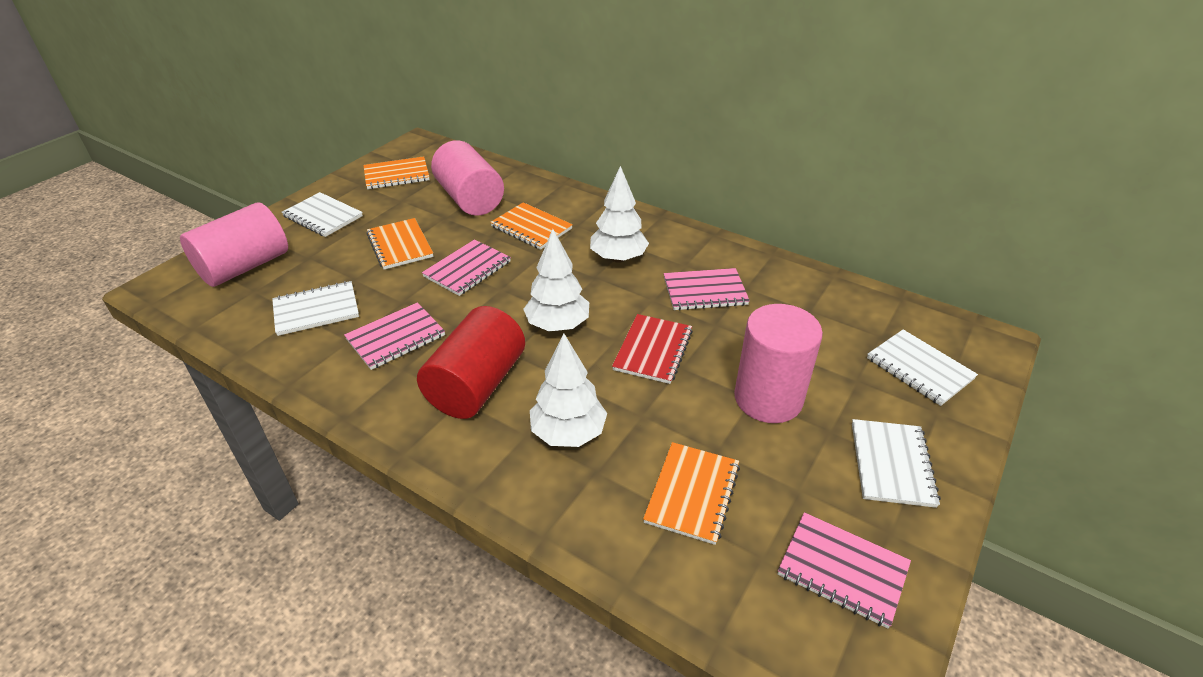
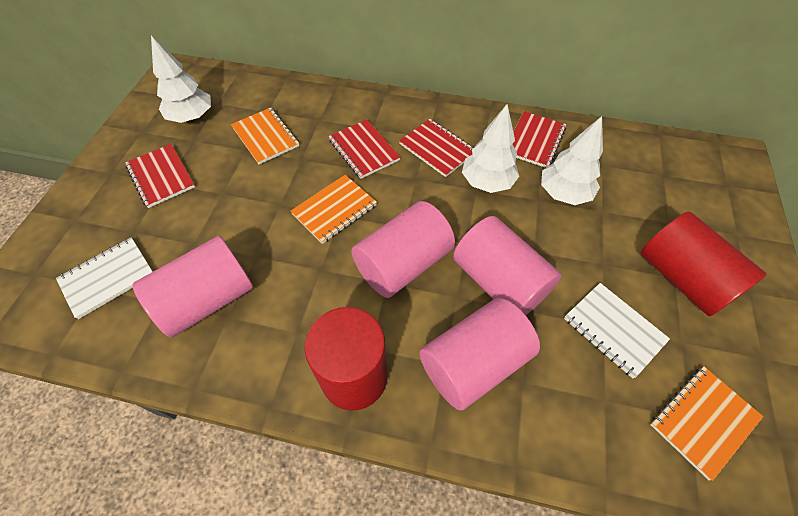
orange notebook: 4 -> 3
pink cylinder: 3 -> 4
pink notebook: 4 -> 0
red cylinder: 1 -> 2
red notebook: 1 -> 4
white notebook: 4 -> 2

